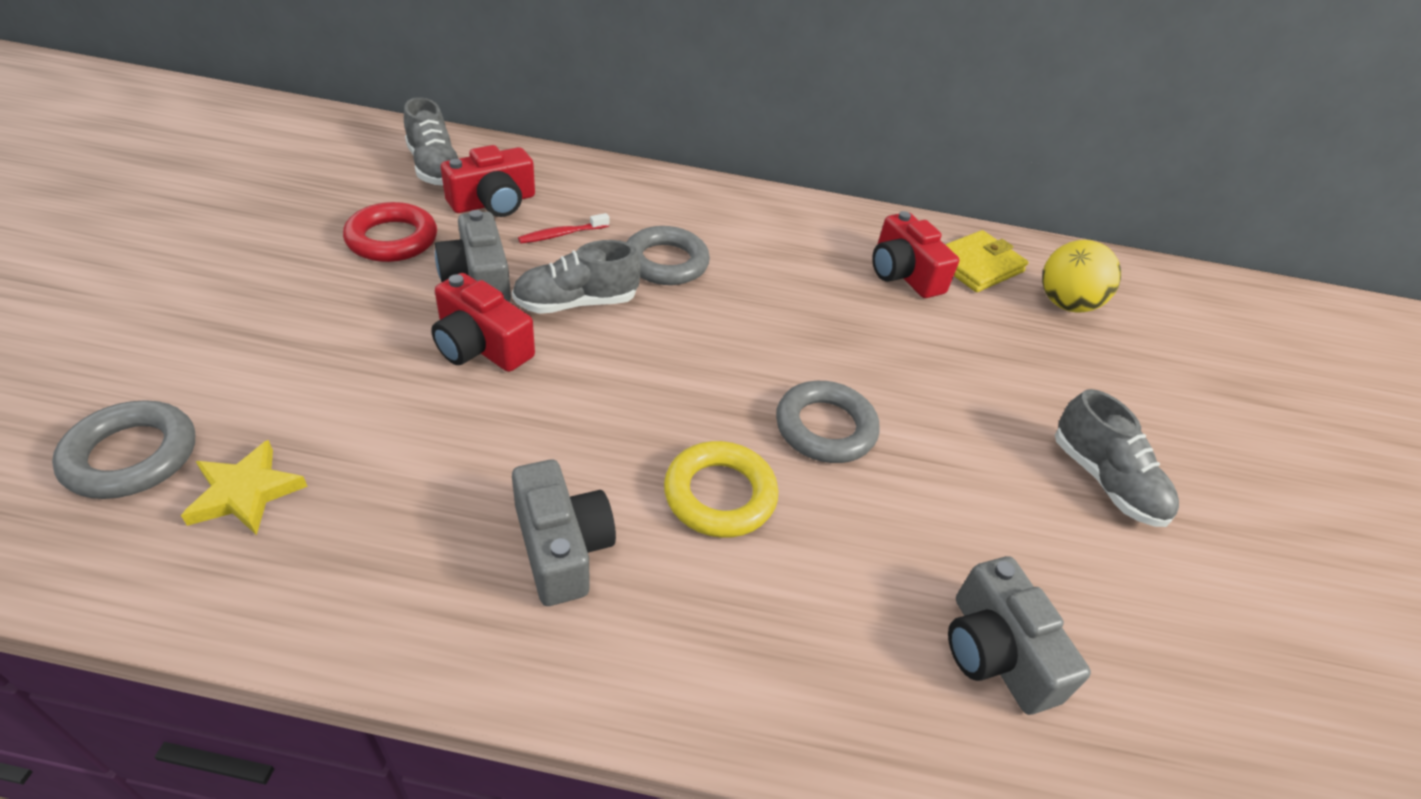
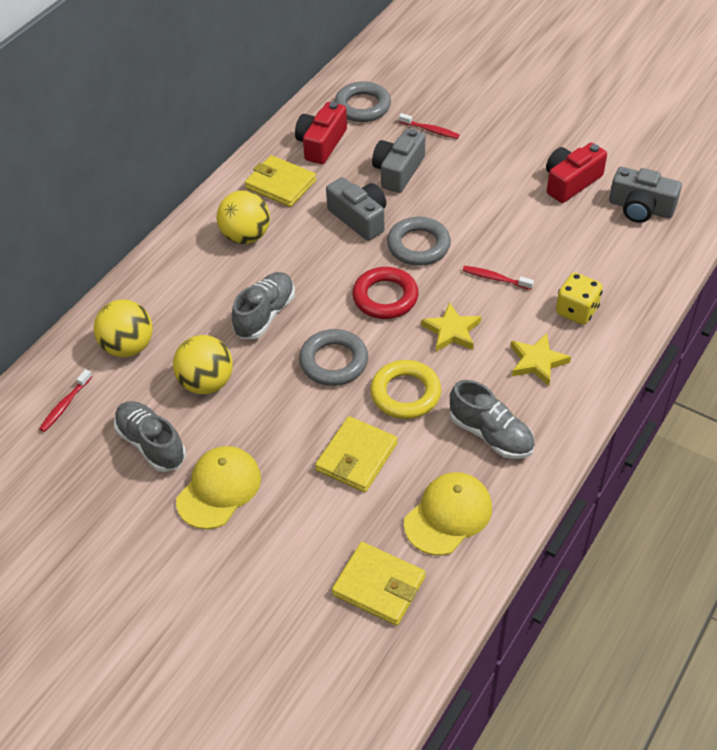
red camera: 3 -> 2
red toothbrush: 1 -> 3
yellow ball: 1 -> 3
yellow cap: 0 -> 2
yellow dice: 0 -> 1
yellow star: 1 -> 2
yellow wallet: 1 -> 3

